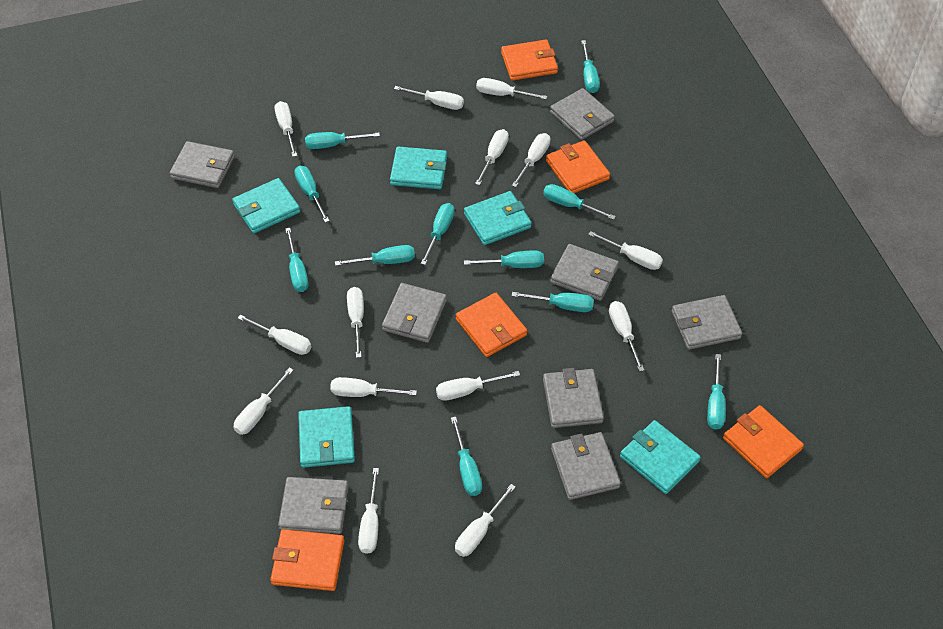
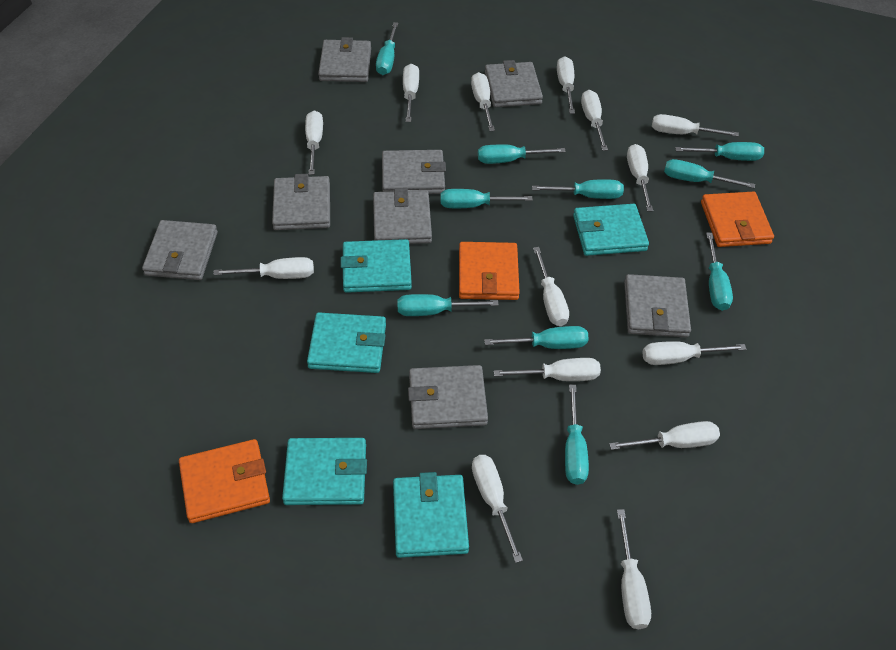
orange wallet: 5 -> 3
turquoise screwdriver: 11 -> 10

